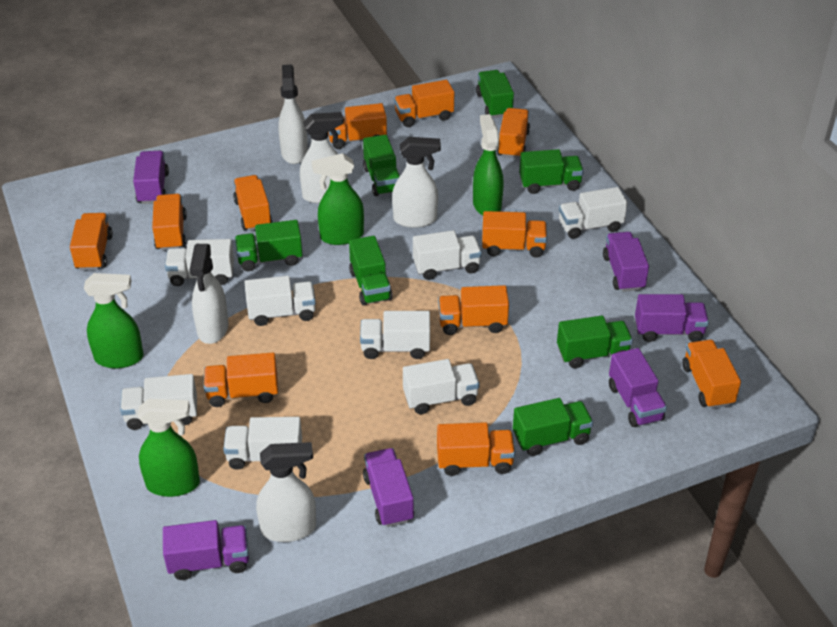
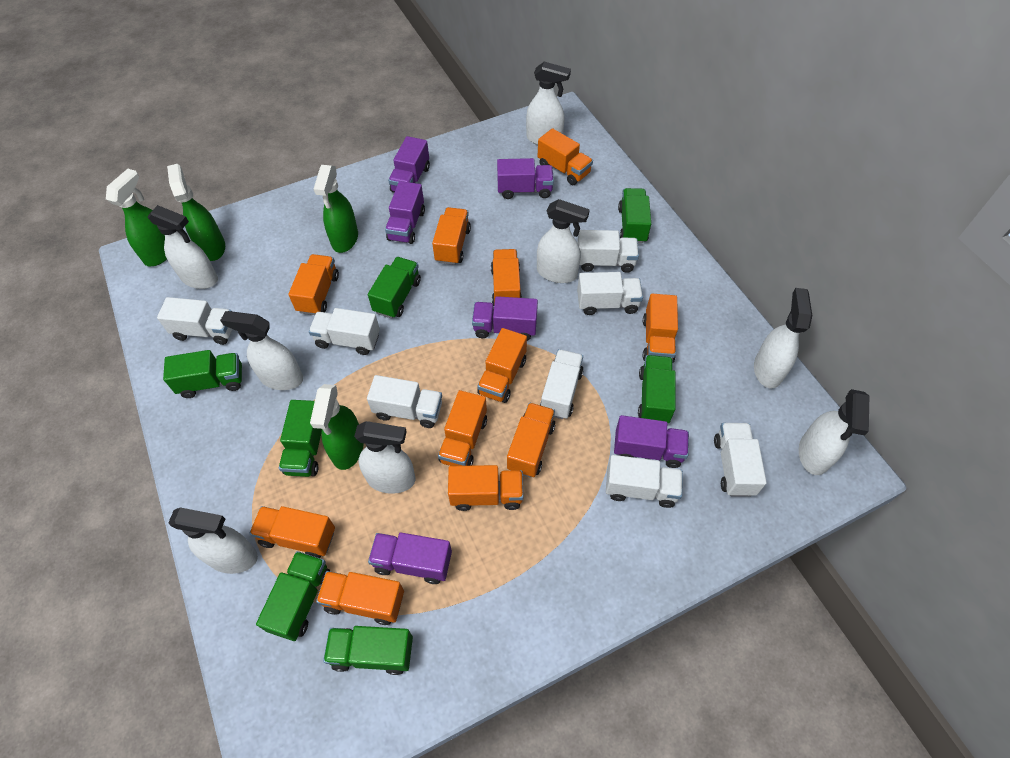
white spray bottle: 5 -> 8

